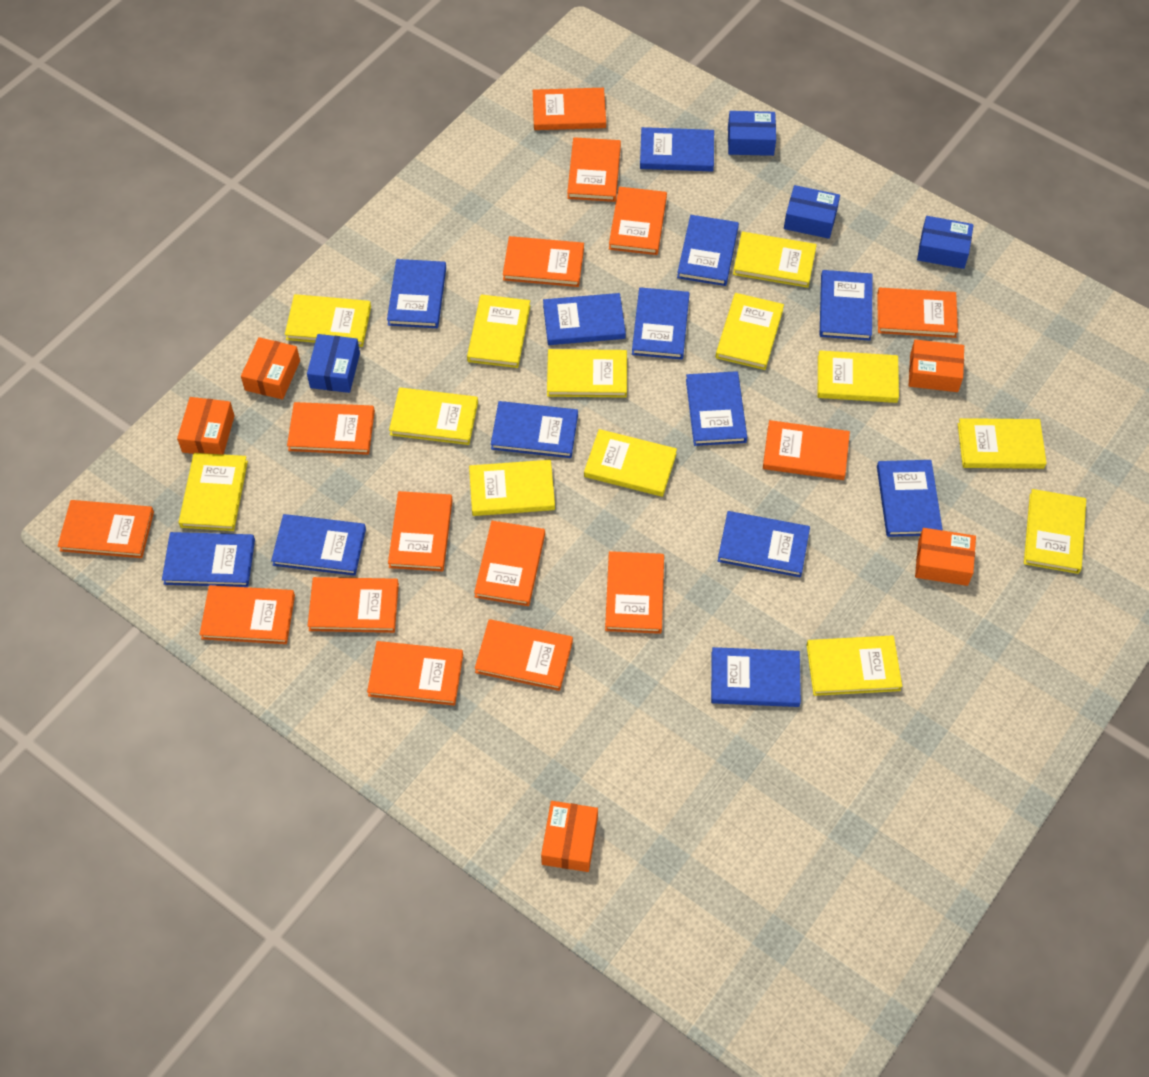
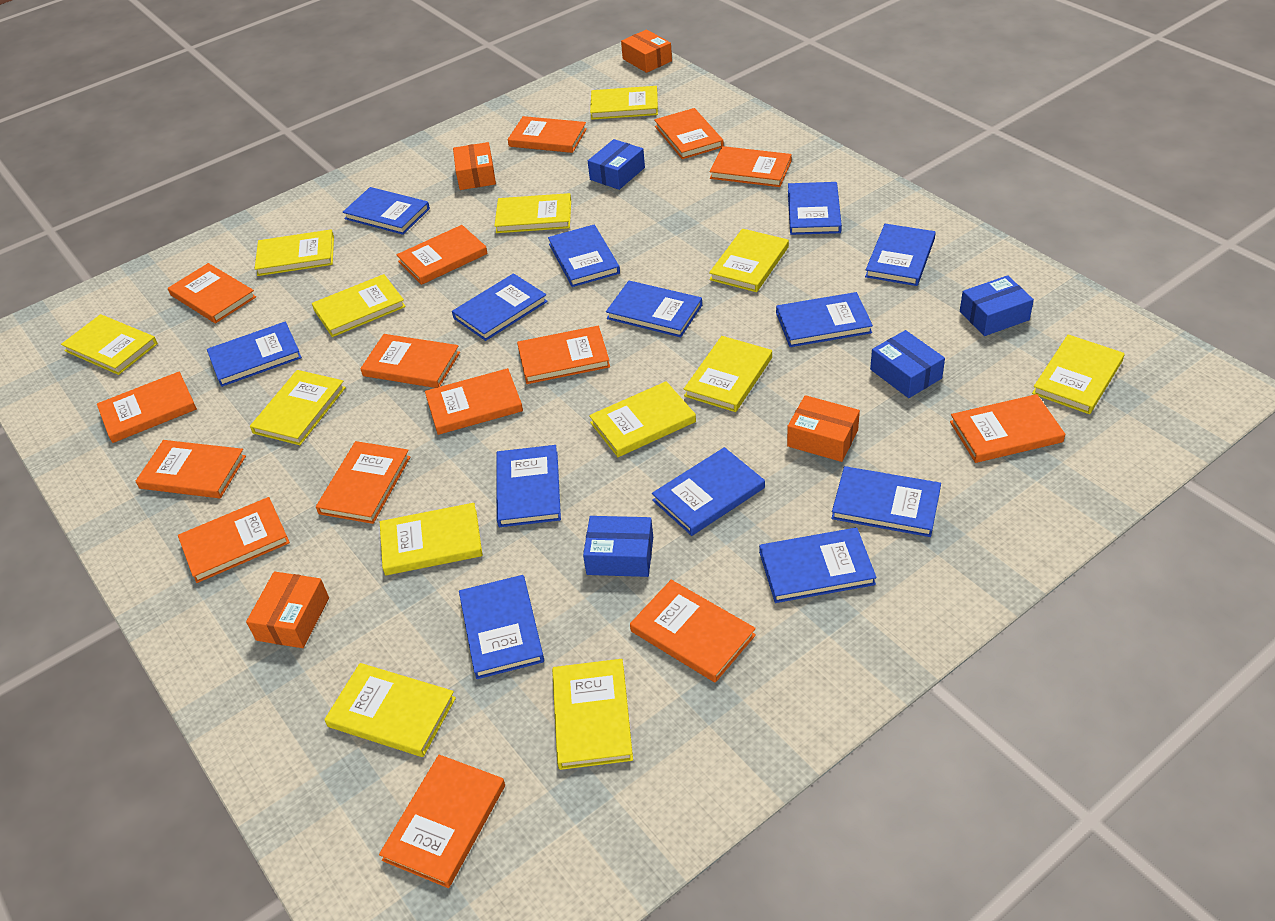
orange box: 5 -> 4

